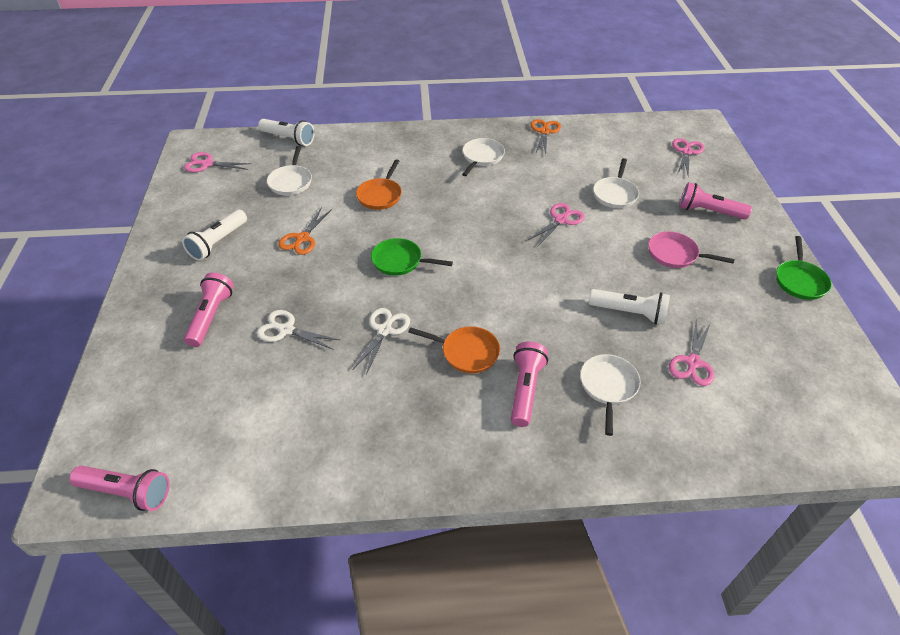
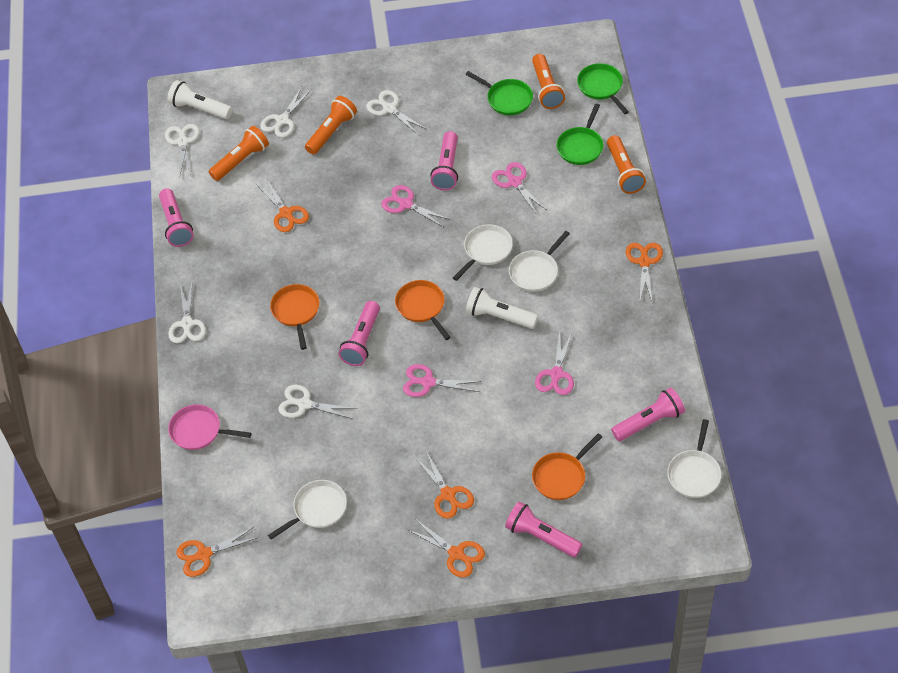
green pan: 2 -> 3
orange flashlight: 0 -> 4
orange pan: 2 -> 3
orange scissors: 2 -> 5
pink flashlight: 4 -> 5
white flashlight: 3 -> 2
white scissors: 2 -> 5

